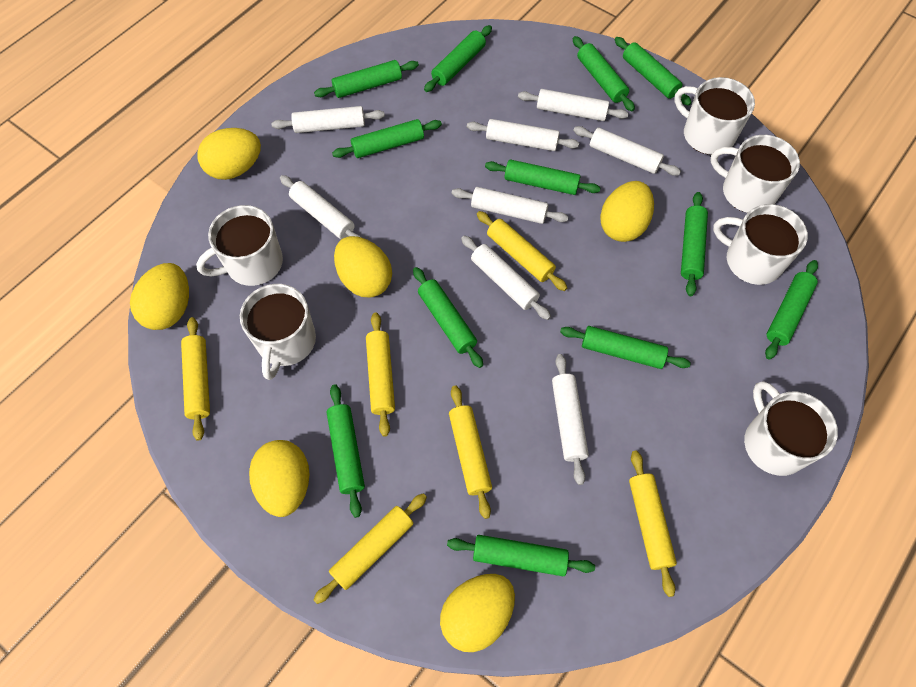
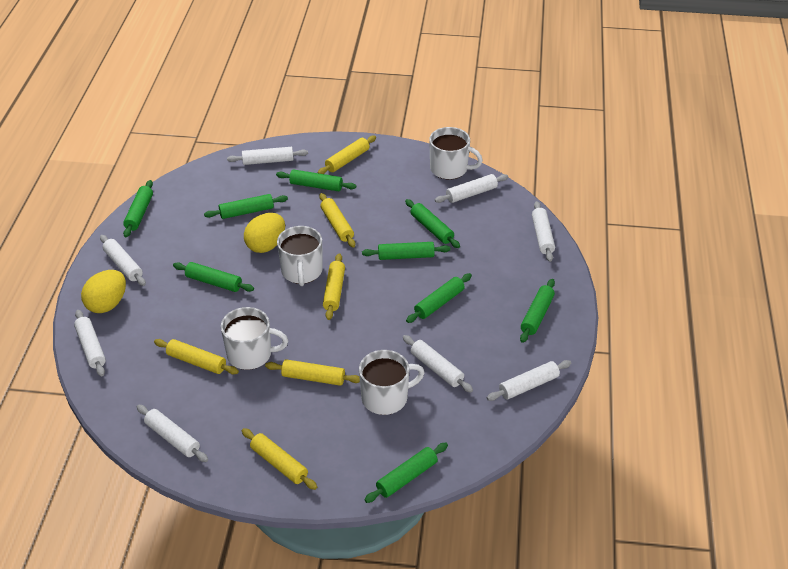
green rolling pin: 12 -> 9
white mug: 6 -> 4
yellow egg: 6 -> 2

